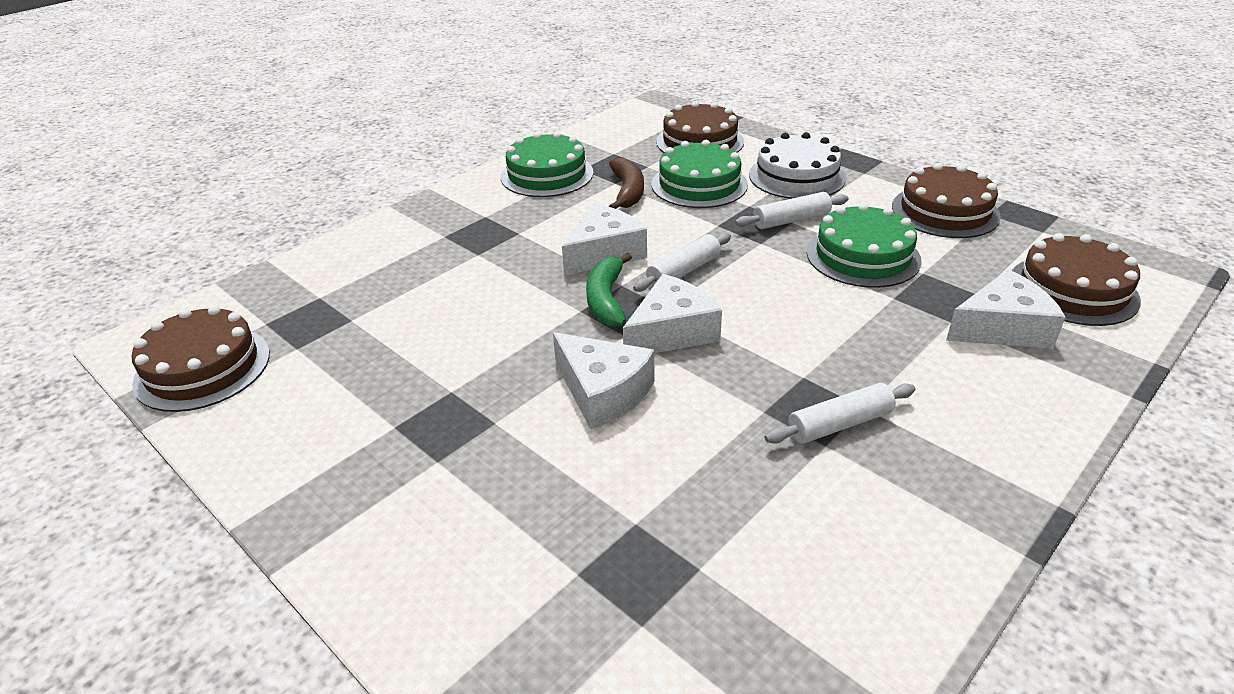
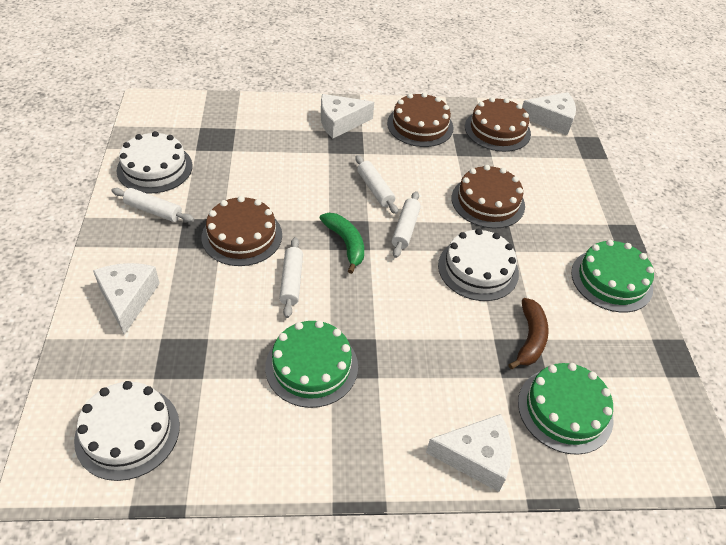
white cake: 1 -> 3
white rolling pin: 3 -> 4

